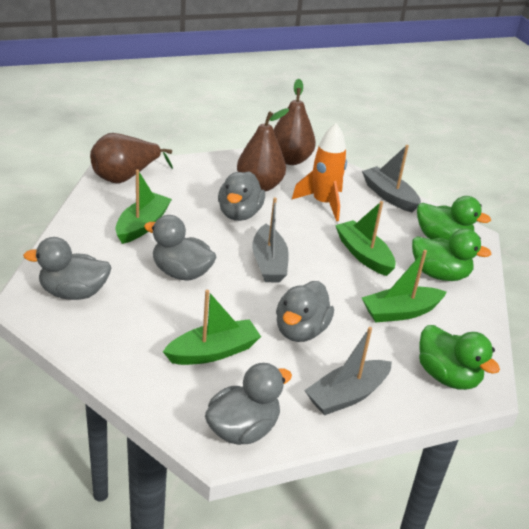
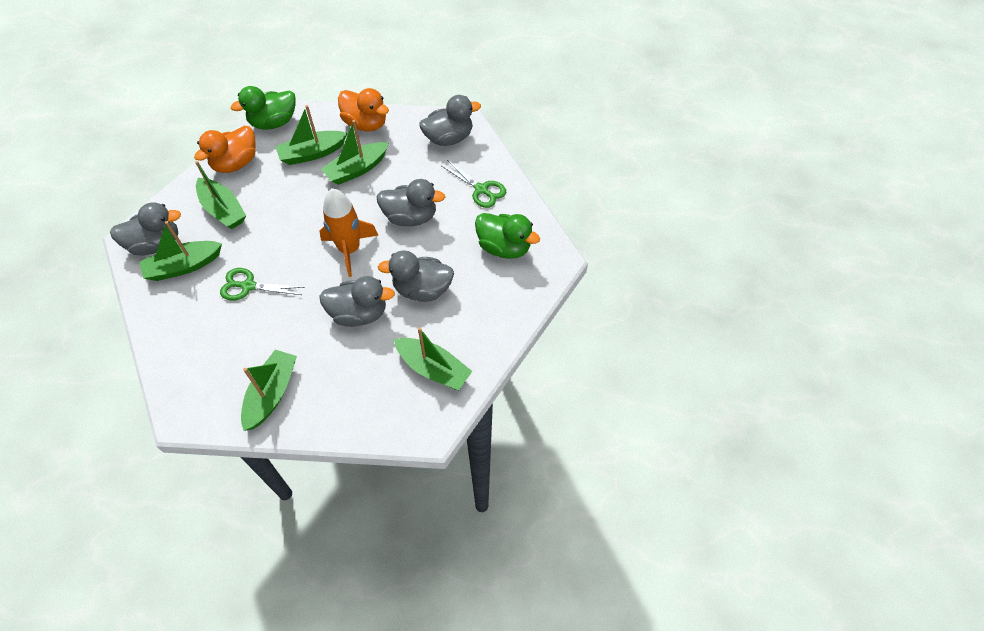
brown pear: 3 -> 0
green boat: 4 -> 6
green duck: 3 -> 2
green scissors: 0 -> 2
grey boat: 3 -> 0
orange duck: 0 -> 2

